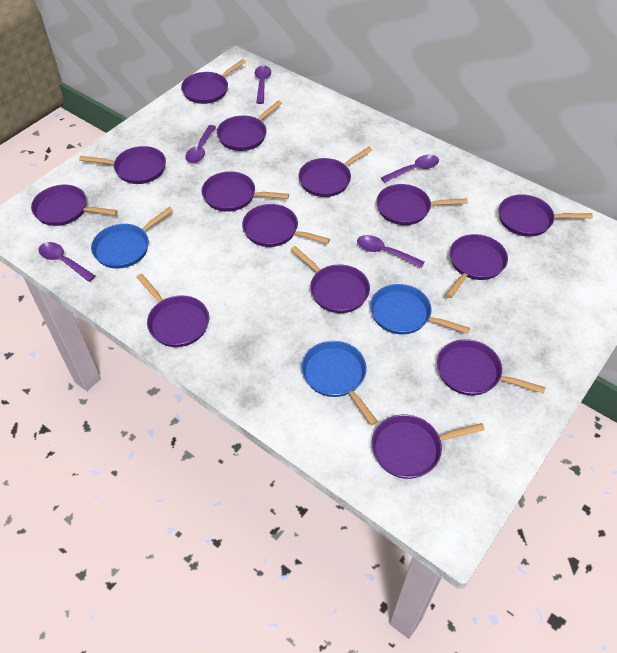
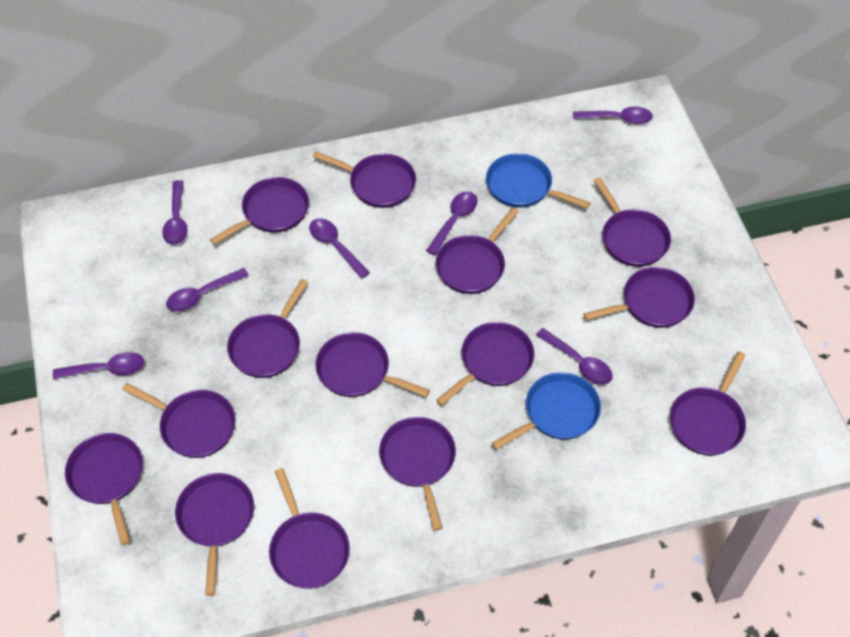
blue pan: 3 -> 2
purple spoon: 5 -> 7

